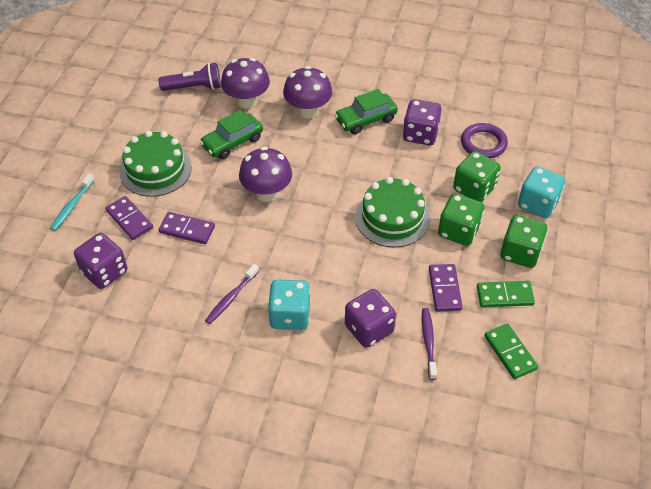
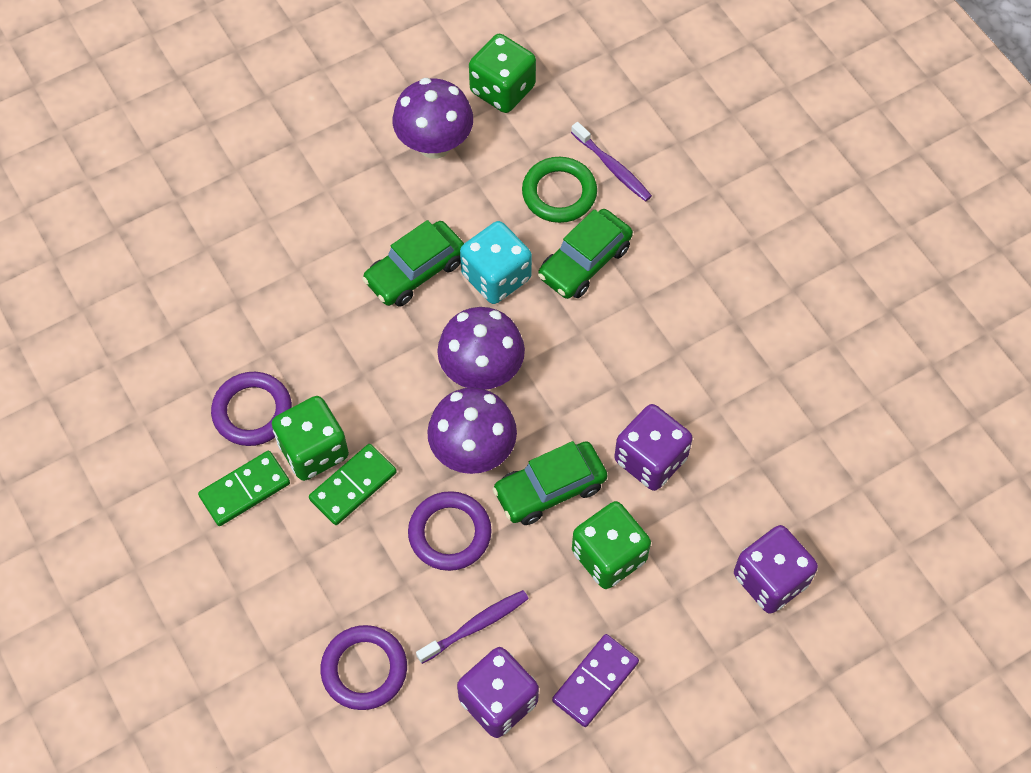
green cake: 2 -> 0
green car: 2 -> 3
green ring: 0 -> 1
purple domino: 3 -> 1
purple flashlight: 1 -> 0
purple ring: 1 -> 3
turquoise dice: 2 -> 1
turquoise toothbrush: 1 -> 0

